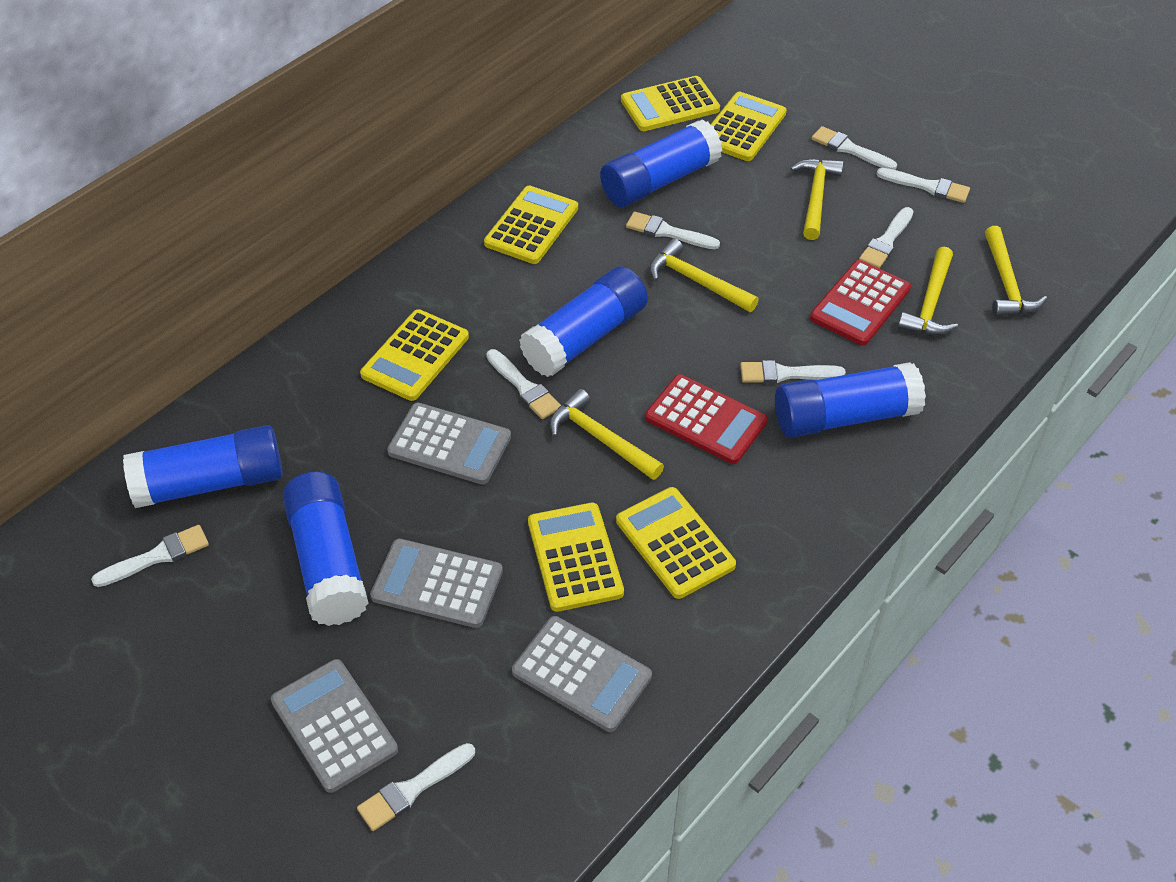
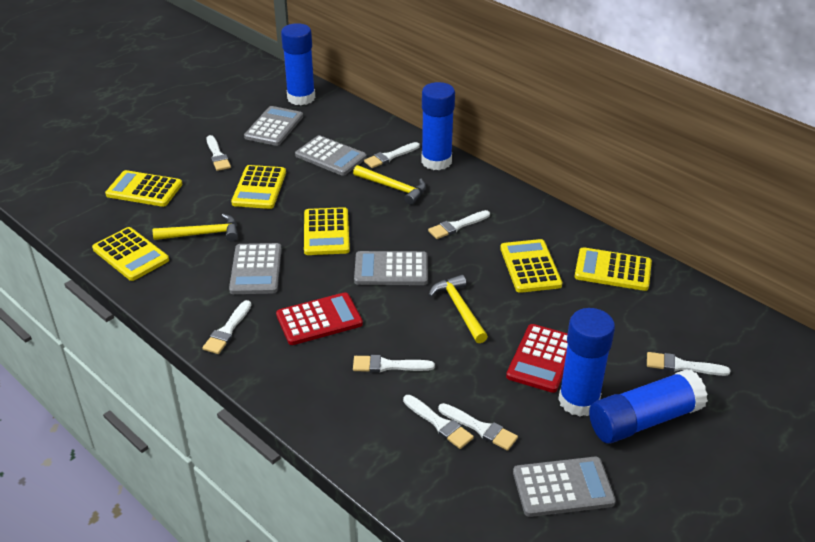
blue glue stick: 5 -> 4
grey calculator: 4 -> 5
yellow hammer: 5 -> 3

